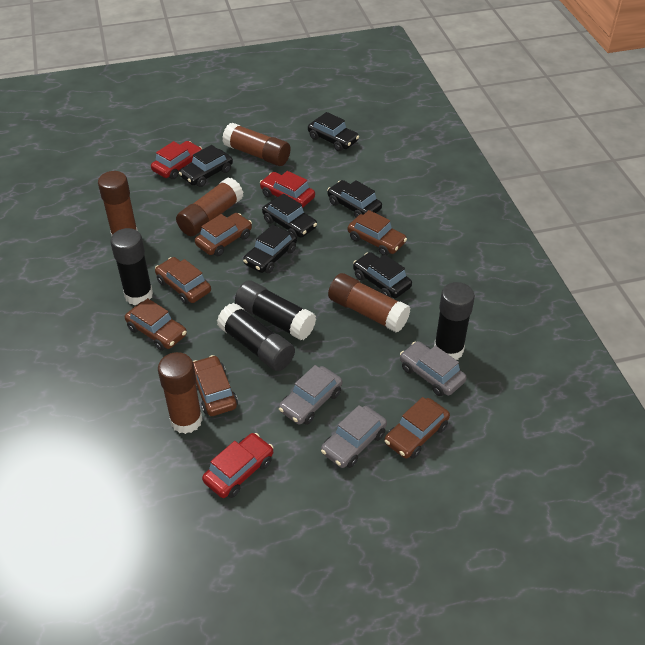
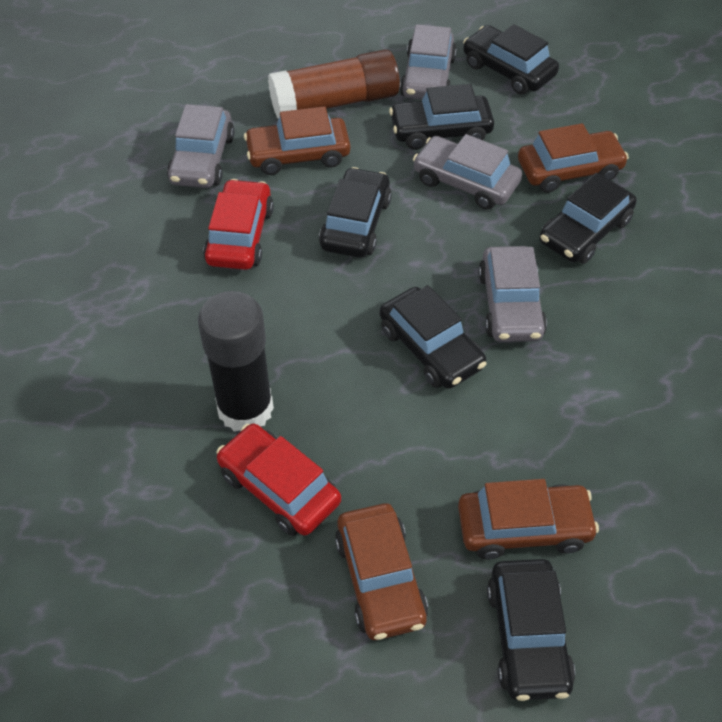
black glue stick: 4 -> 1
brown car: 6 -> 4
brown glue stick: 5 -> 1
grey car: 3 -> 4
red car: 3 -> 2

